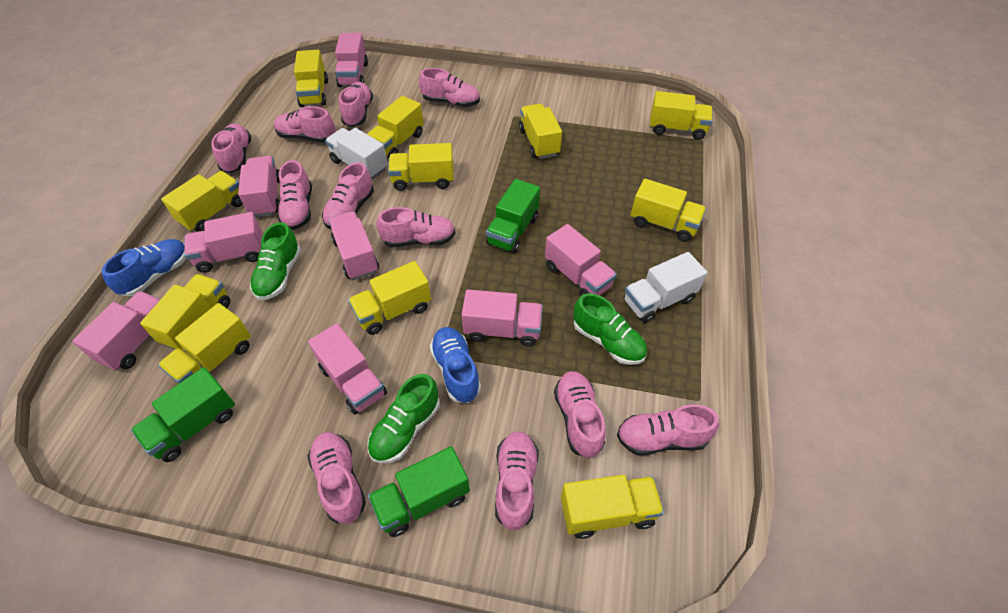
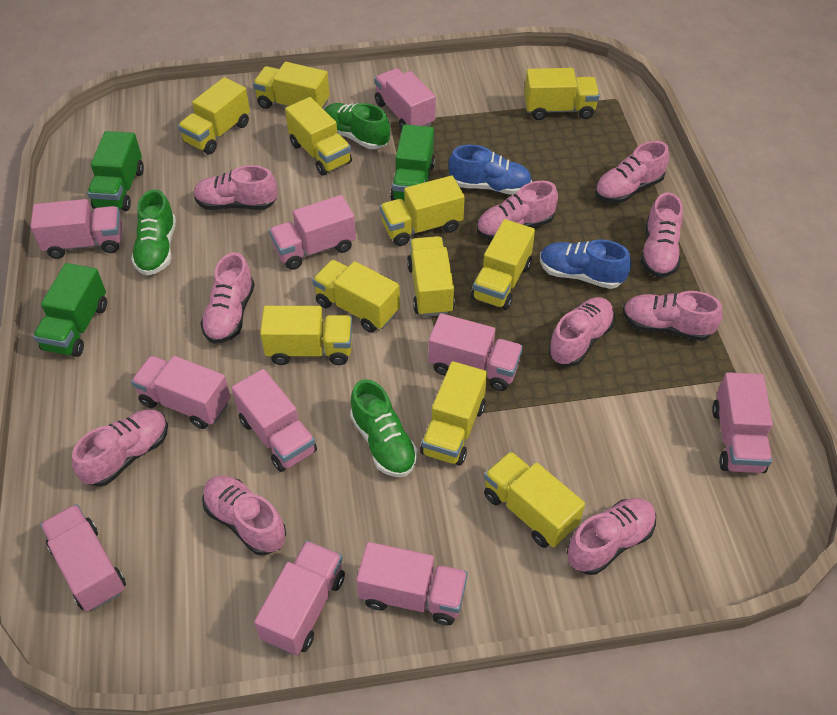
pink shoe: 11 -> 10
pink truck: 8 -> 10
white truck: 2 -> 0

